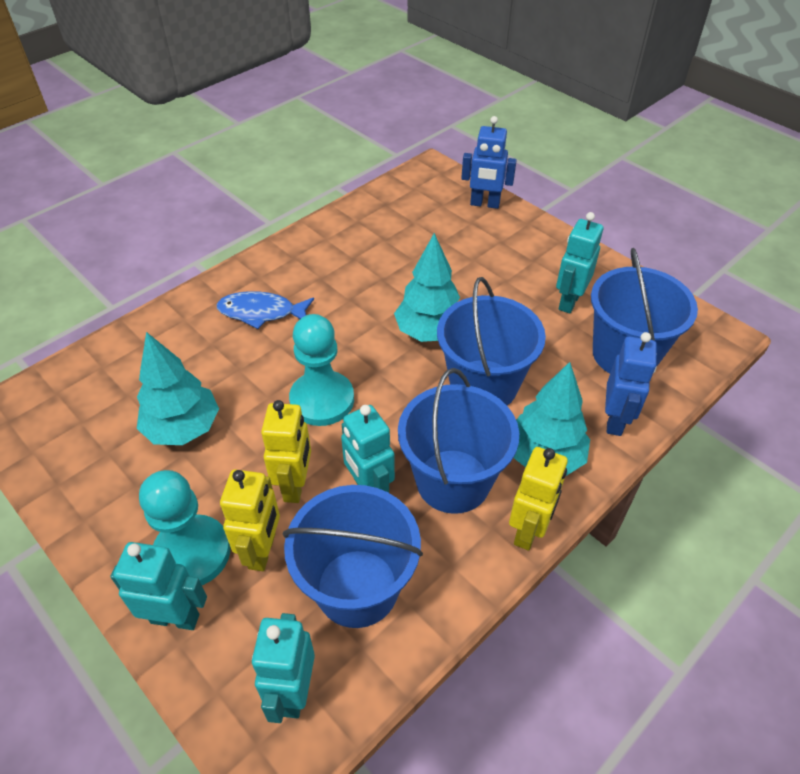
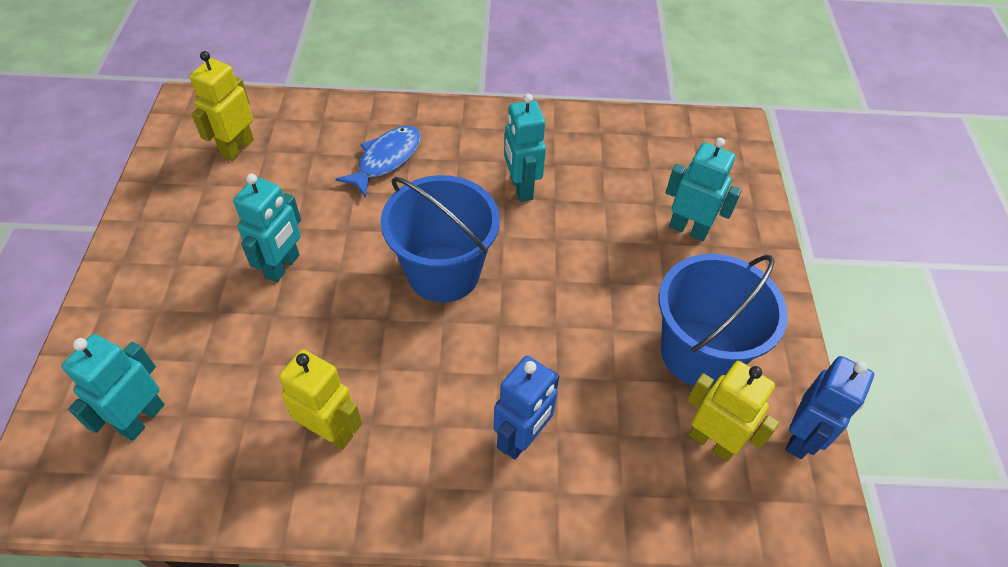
blue bucket: 4 -> 2
turquoise pawn: 2 -> 0
turquoise tree: 3 -> 0

